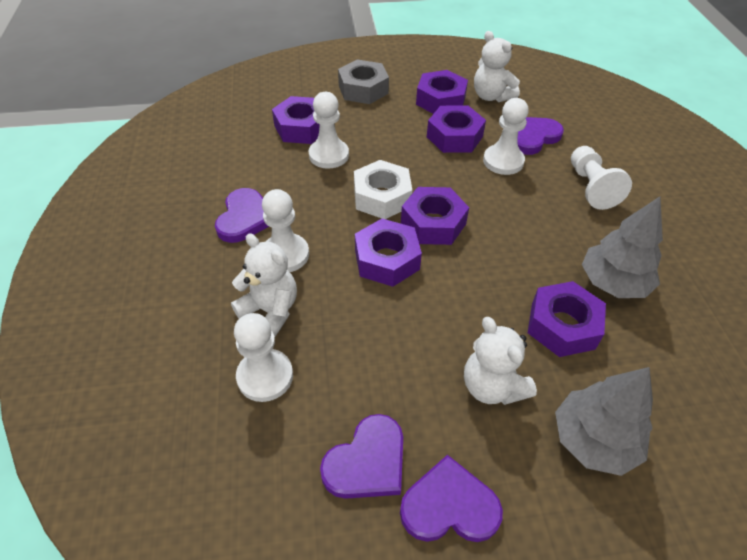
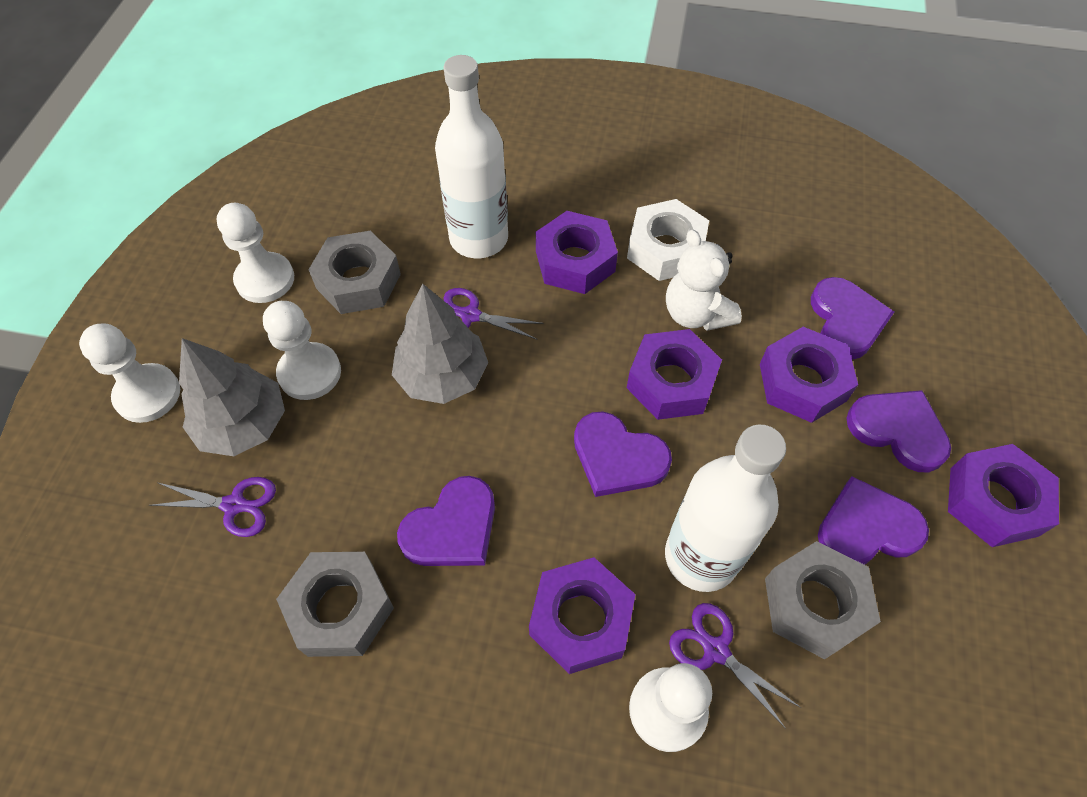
grey nut: 1 -> 3
purple heart: 4 -> 5
purple nut: 6 -> 5
purple scissors: 0 -> 3
white bottle: 0 -> 2
white pawn: 5 -> 4
white teddy bear: 3 -> 1

